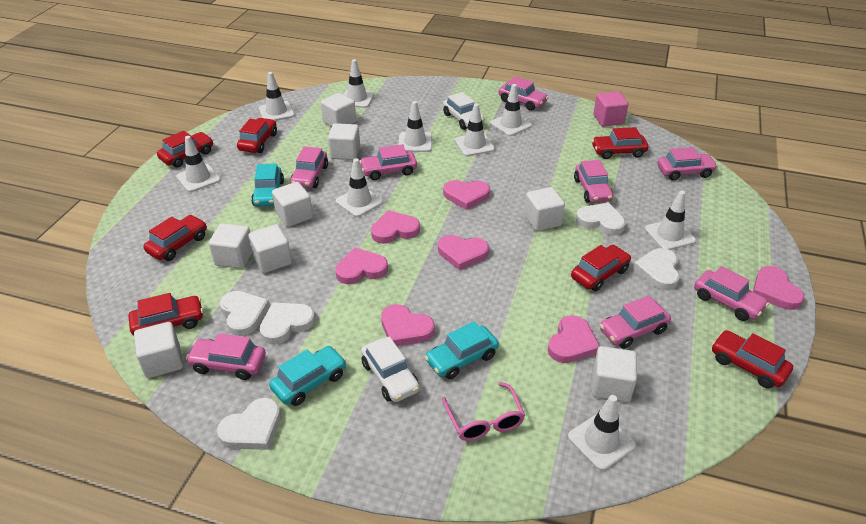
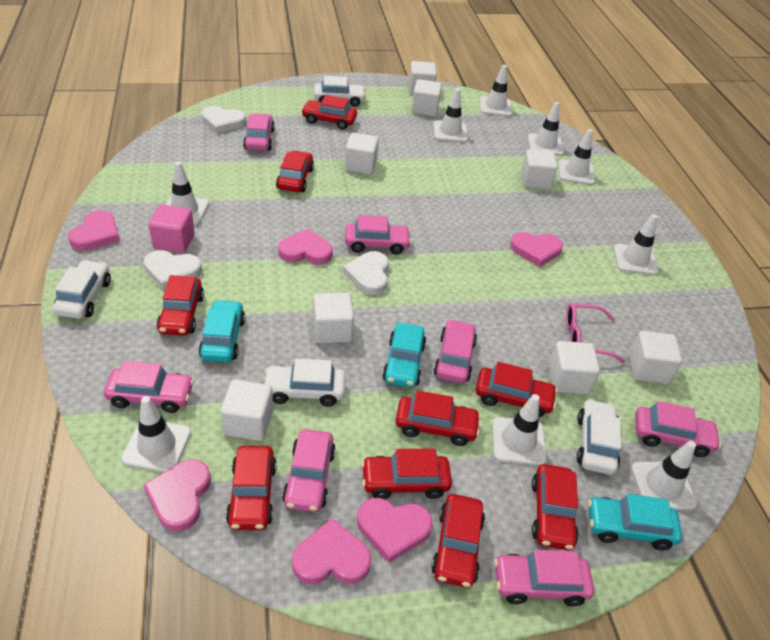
pink car: 8 -> 7
pink heart: 7 -> 6
red car: 7 -> 9
white car: 2 -> 4
white heart: 5 -> 3

